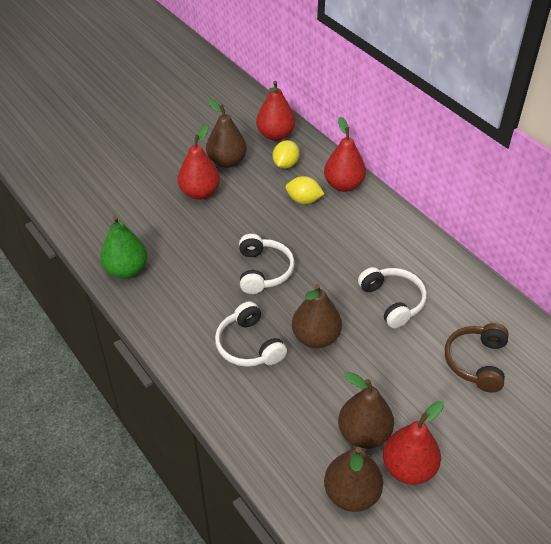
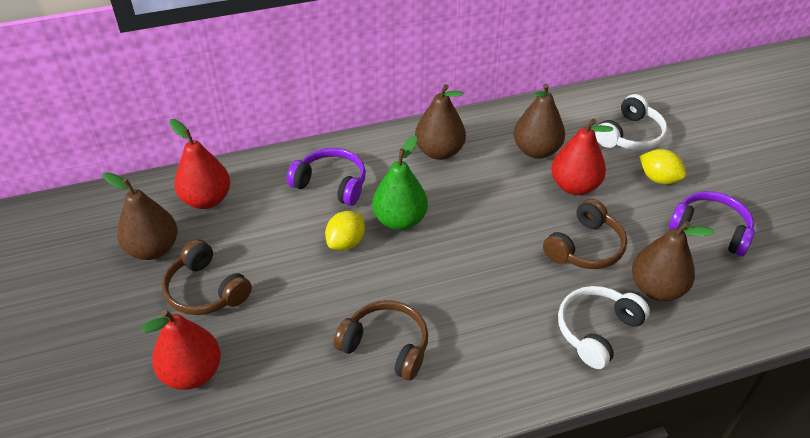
brown headphones: 1 -> 3
purple headphones: 0 -> 2
red pear: 4 -> 3
white headphones: 3 -> 2

